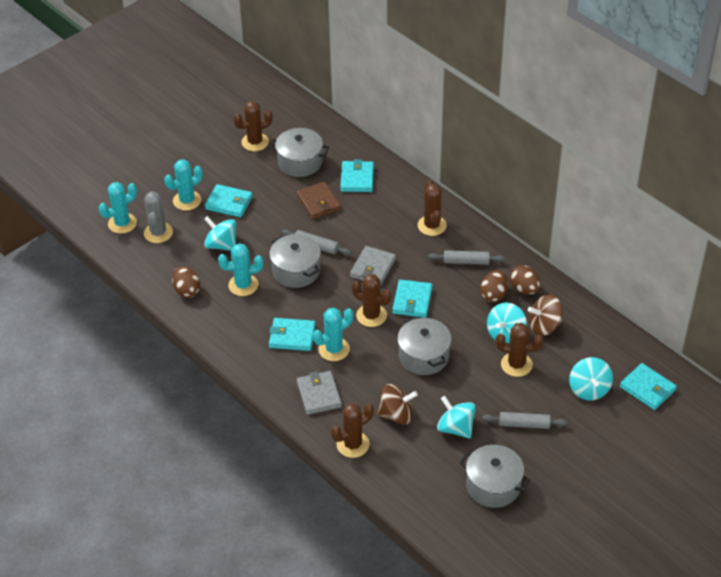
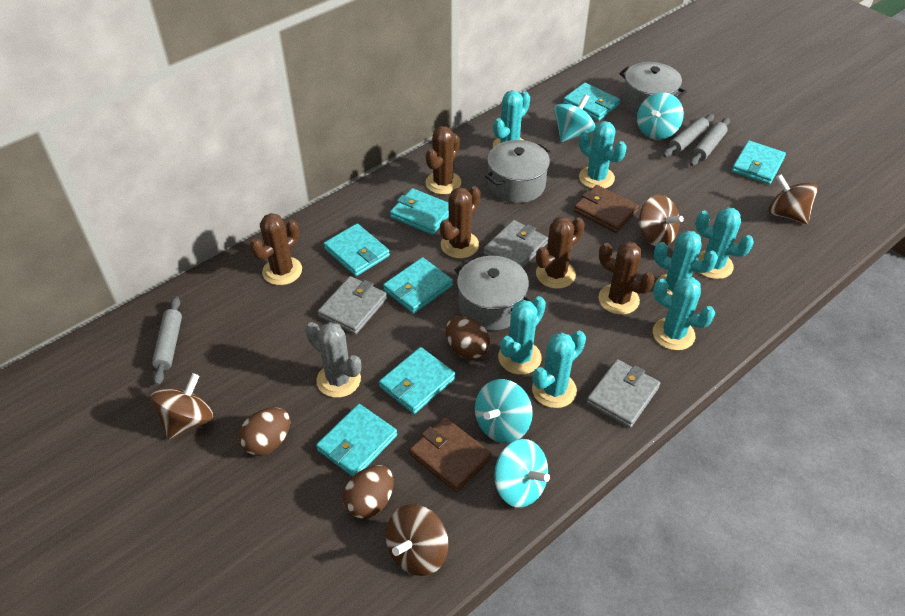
brown spinning top: 2 -> 4
brown wallet: 1 -> 2
grey pot: 4 -> 3
grey wallet: 2 -> 3
turquoise cactus: 4 -> 7
turquoise wallet: 5 -> 7

